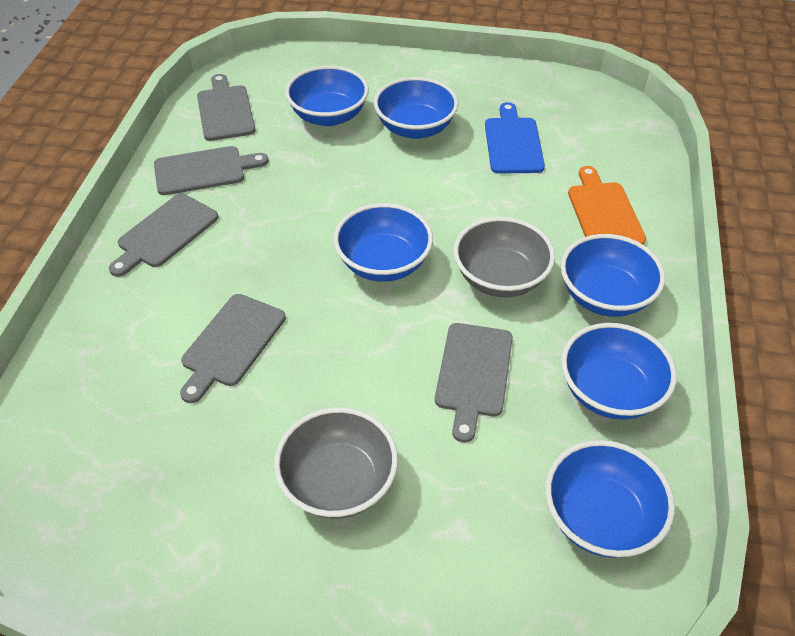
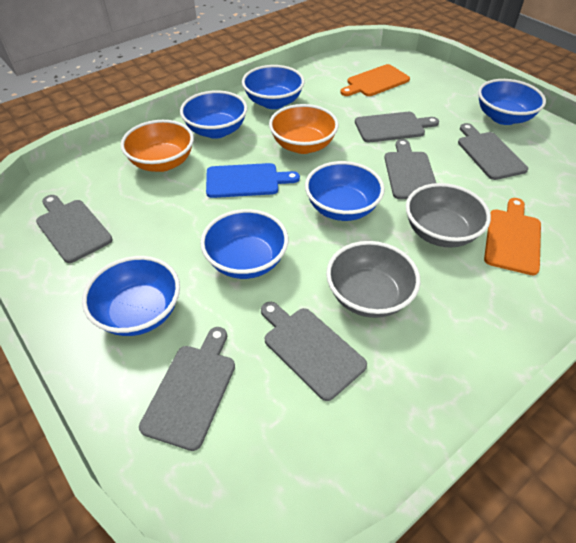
grey cutting board: 5 -> 6
orange bowl: 0 -> 2
orange cutting board: 1 -> 2

